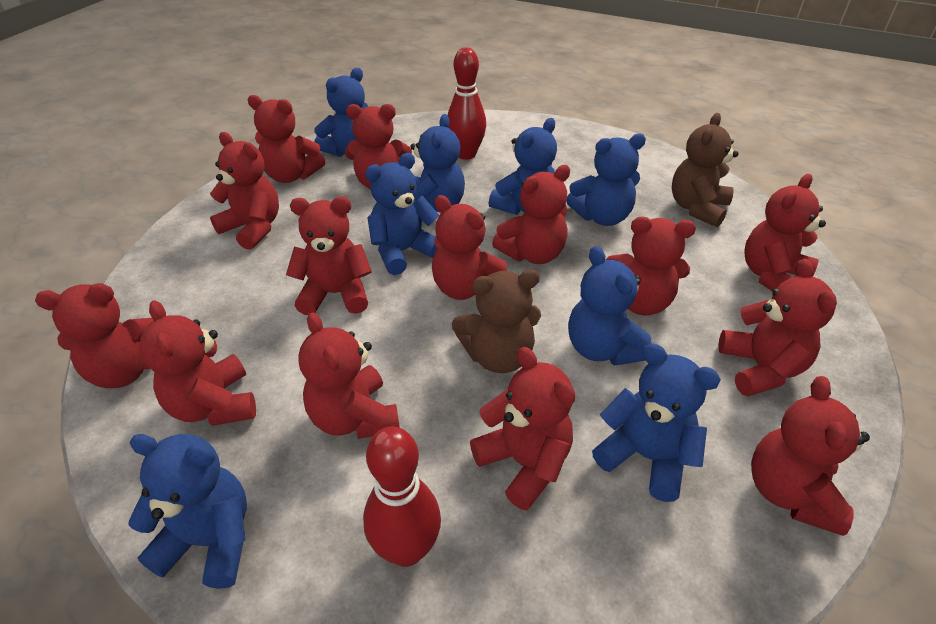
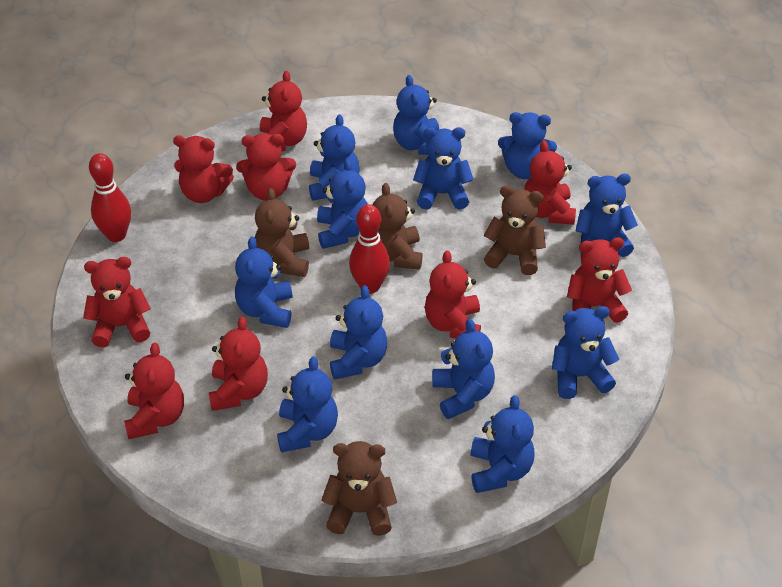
blue teddy bear: 8 -> 12
brown teddy bear: 2 -> 4
red teddy bear: 14 -> 9

